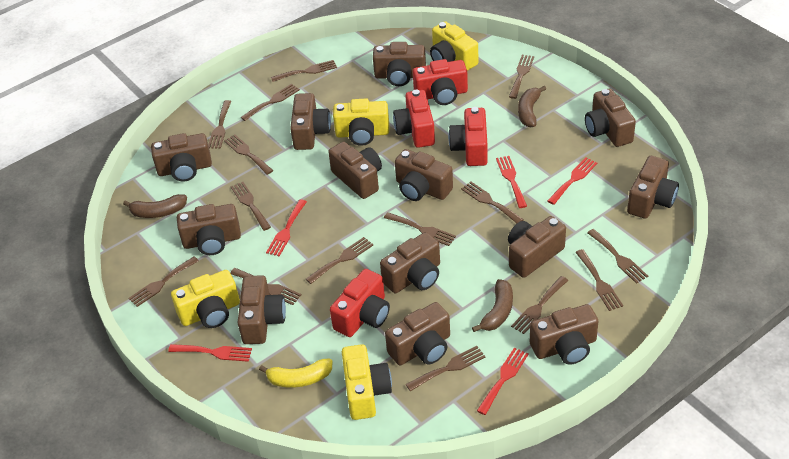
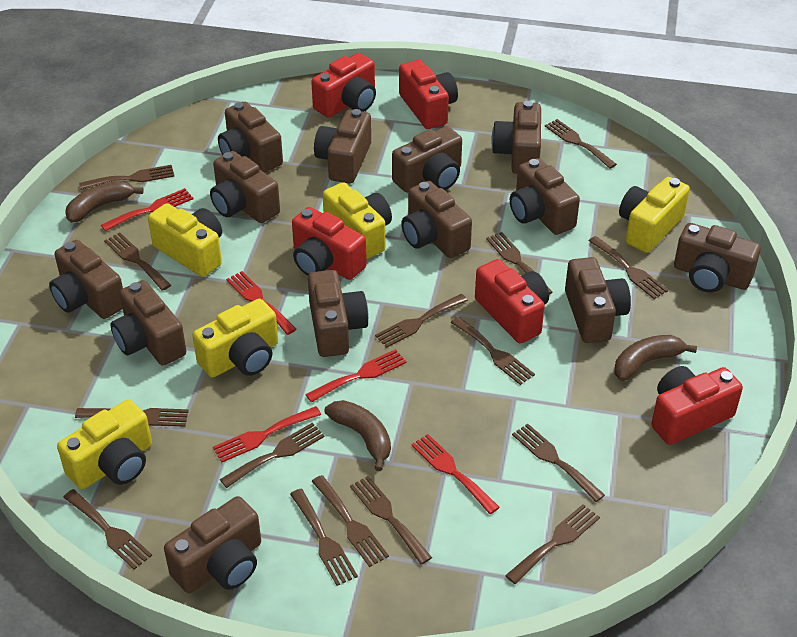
red camera: 4 -> 5
yellow banana: 1 -> 0
yellow camera: 4 -> 5

